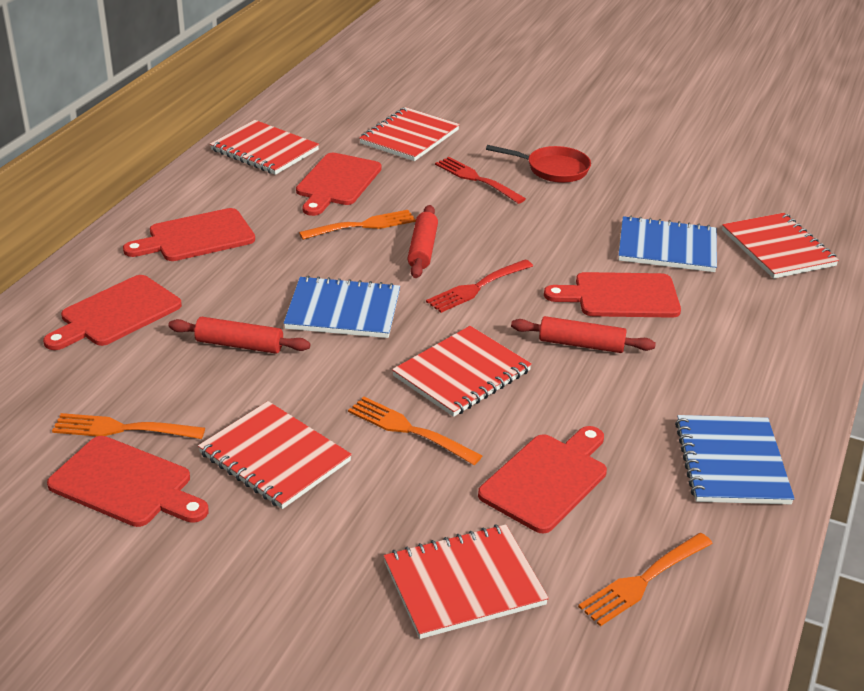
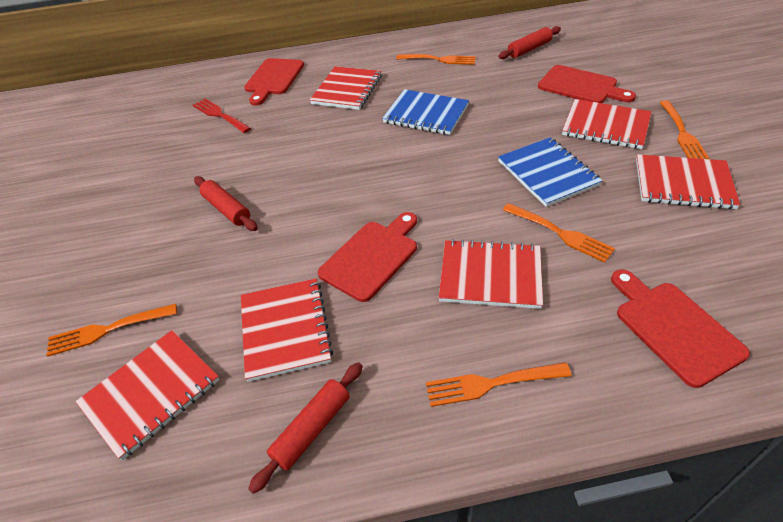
blue notebook: 3 -> 2
orange fork: 4 -> 5
red cutting board: 6 -> 4
red fork: 2 -> 1
red pan: 1 -> 0

